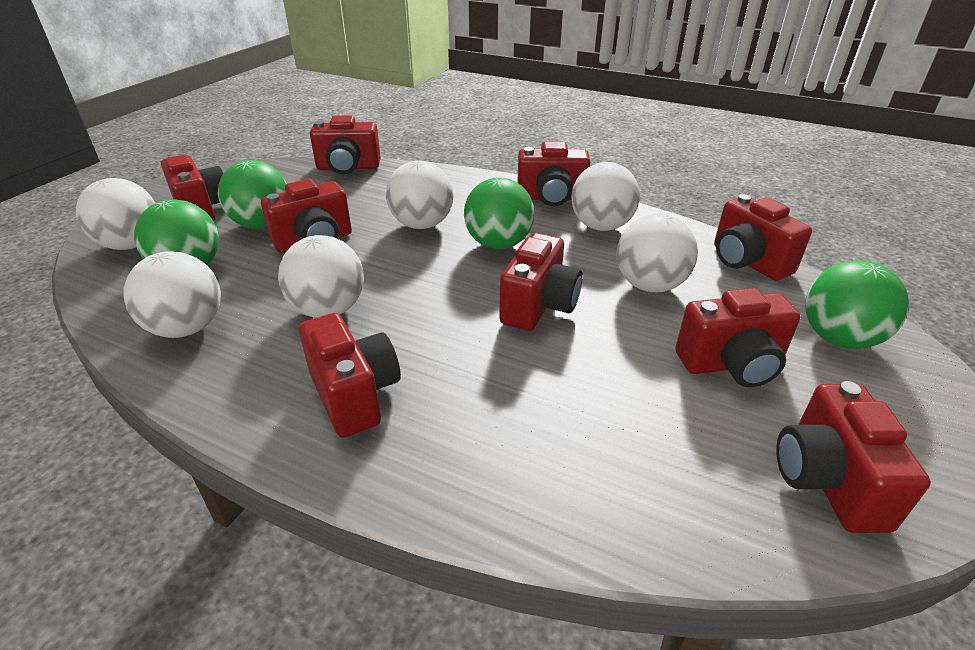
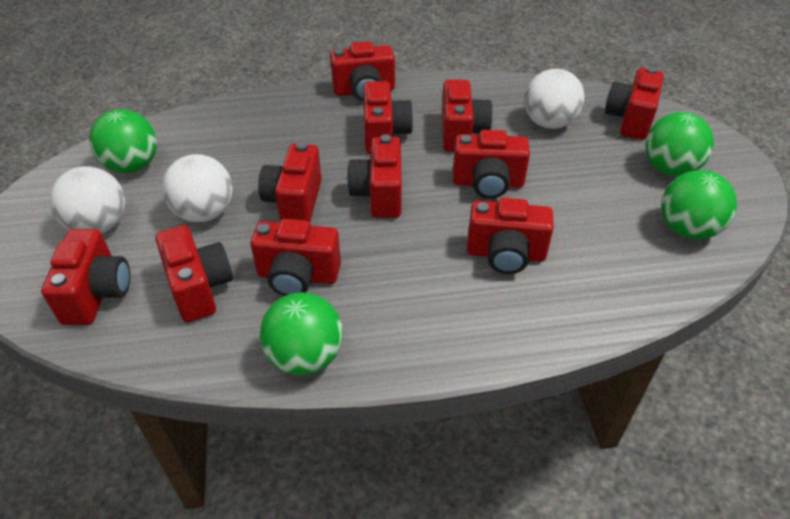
red camera: 9 -> 11
white ball: 6 -> 3

